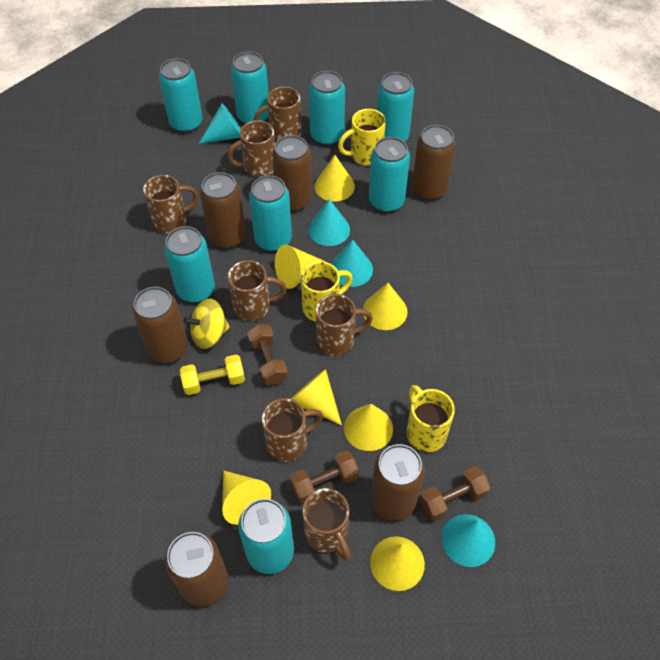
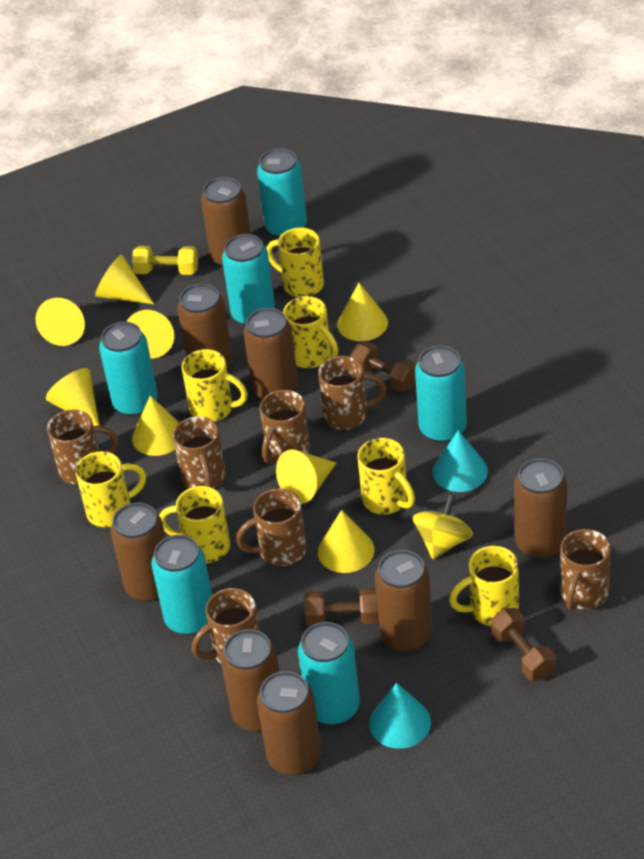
brown can: 6 -> 8
turquoise can: 8 -> 6
turquoise cone: 4 -> 2
yellow cone: 7 -> 8
yellow mug: 3 -> 7

